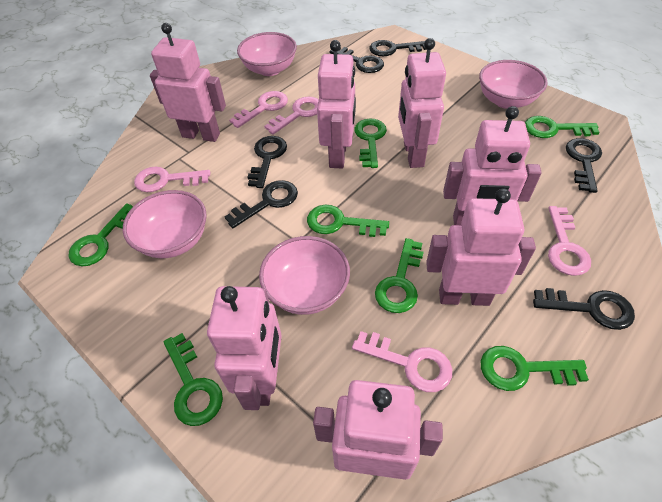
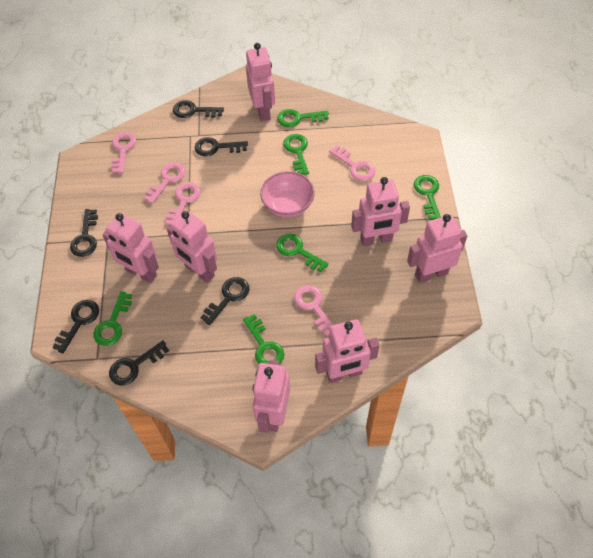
green key: 7 -> 6
pink bowl: 4 -> 1

